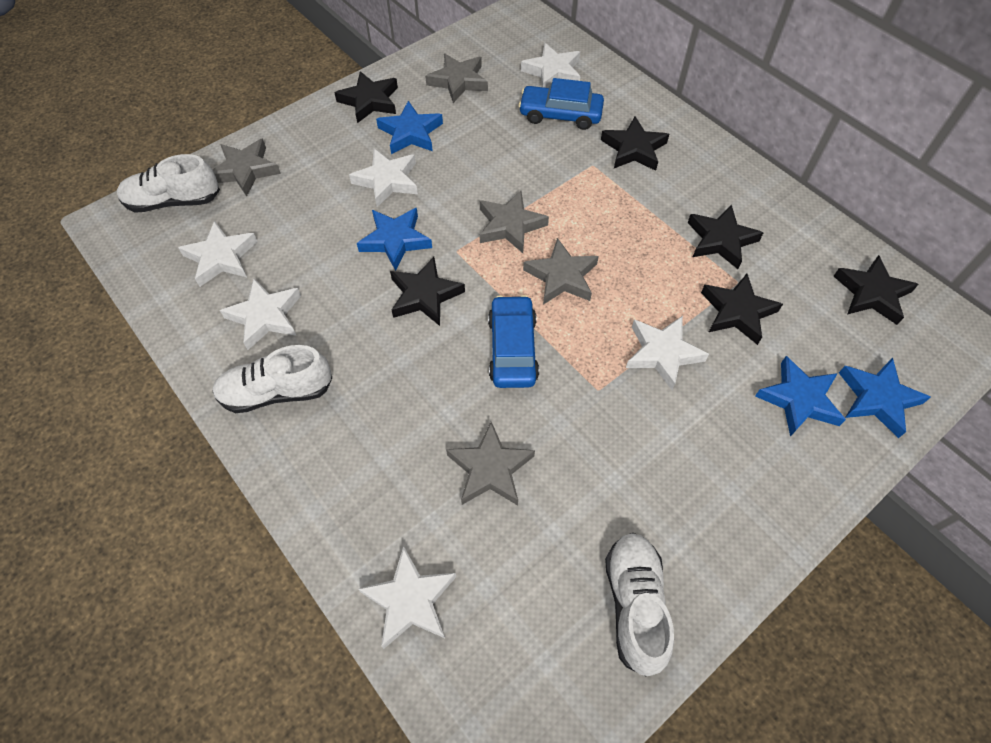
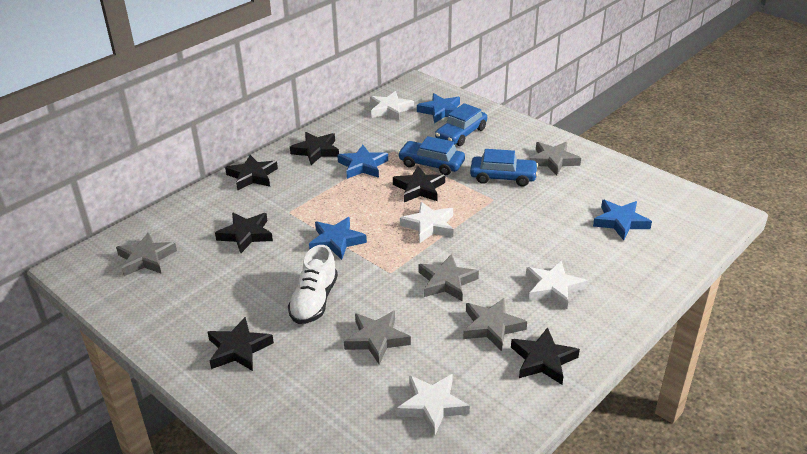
blue car: 2 -> 3
white shoe: 3 -> 1
white star: 6 -> 4

